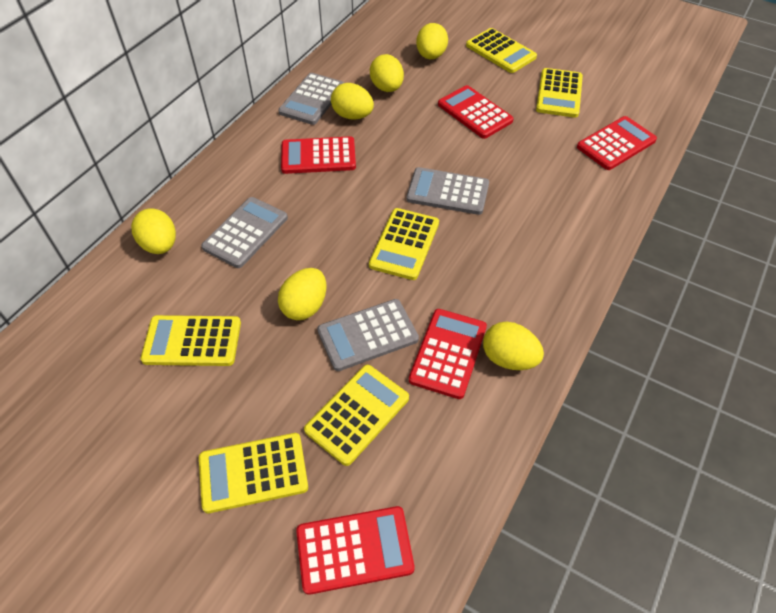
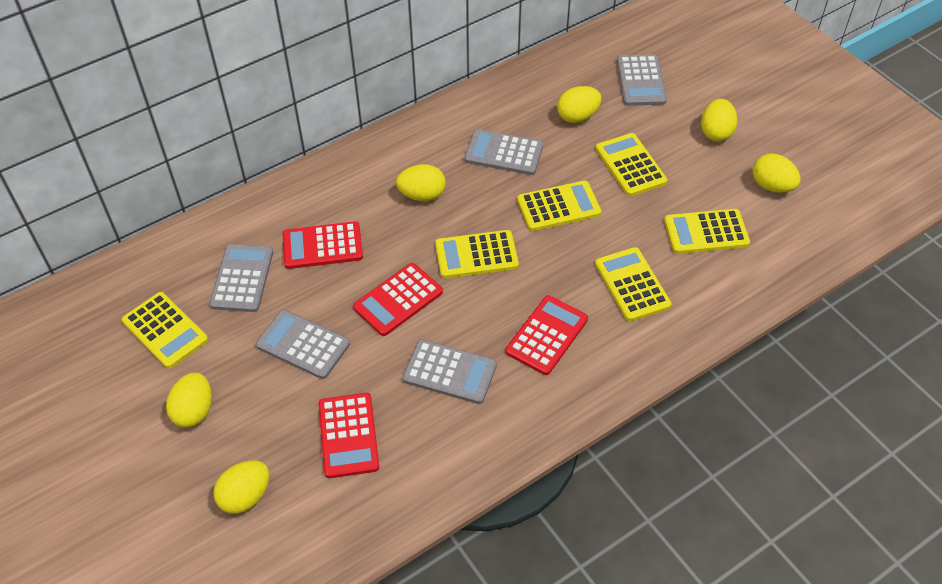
grey calculator: 4 -> 5
red calculator: 5 -> 4

